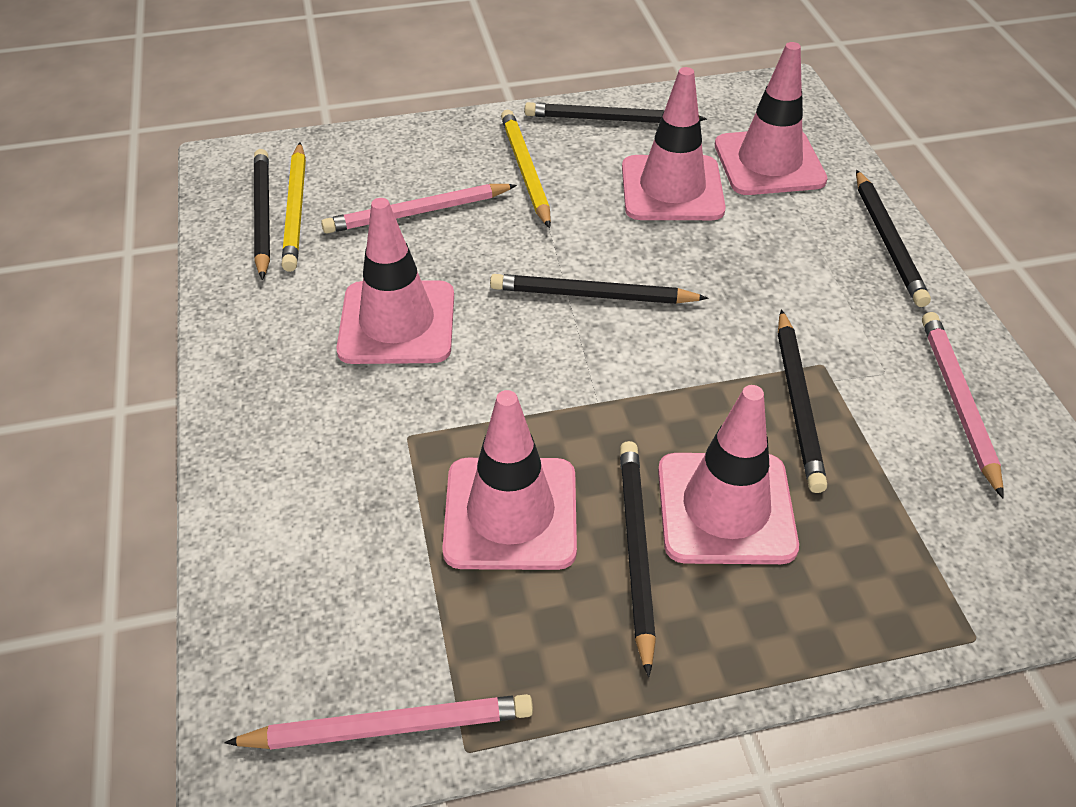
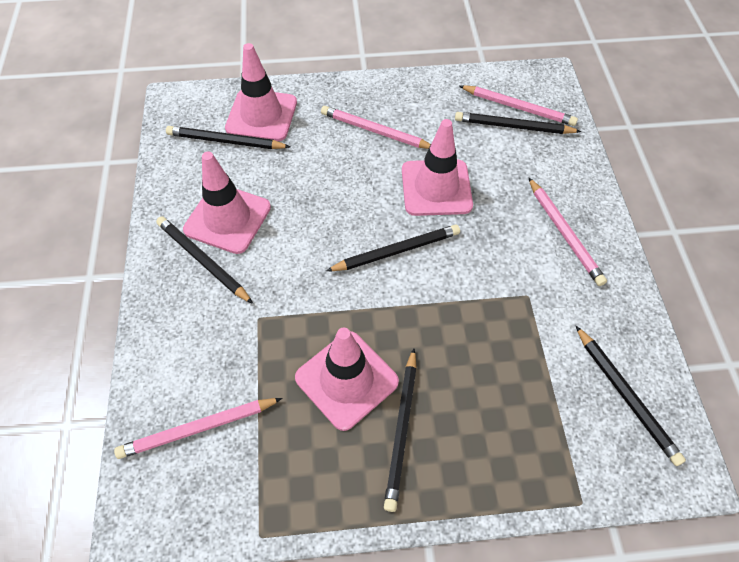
pink pencil: 3 -> 4
pink traffic cone: 5 -> 4
yellow pencil: 2 -> 0

